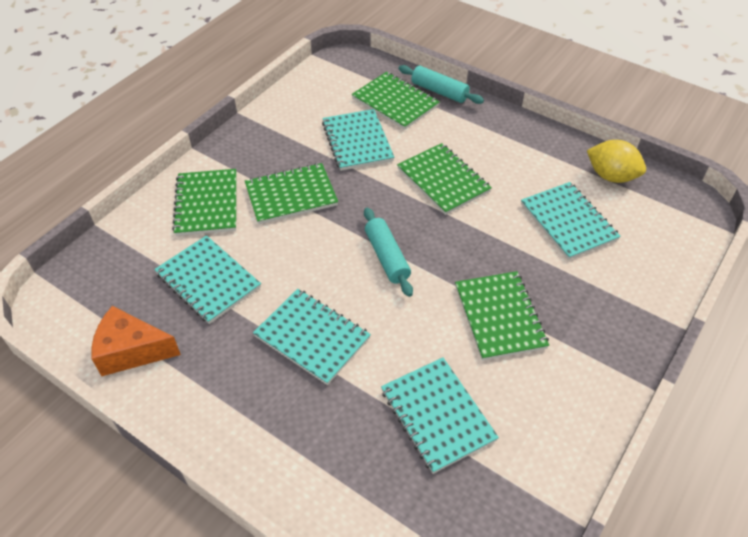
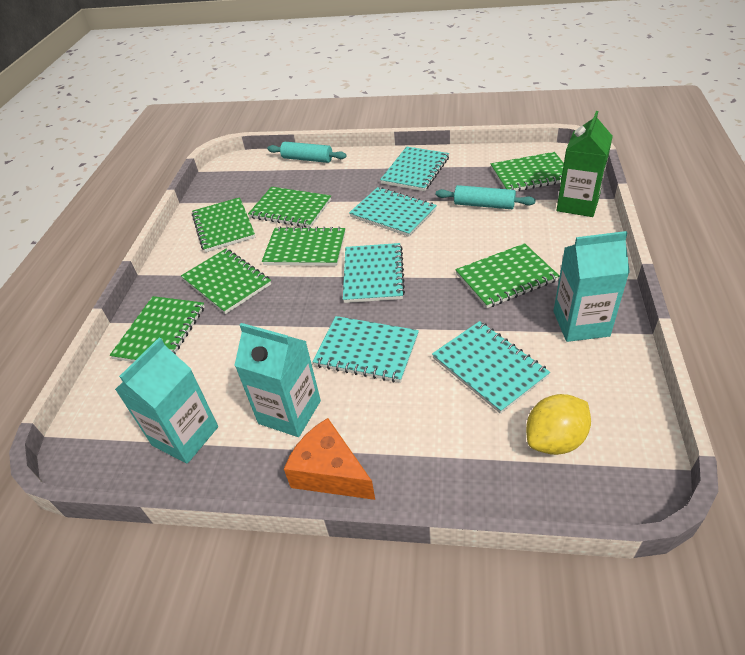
green carton: 0 -> 1
green notebook: 5 -> 7
turquoise carton: 0 -> 3

